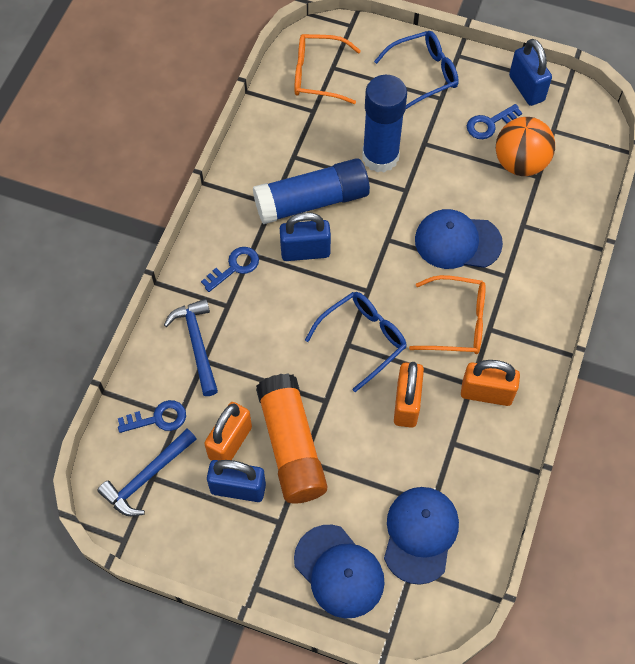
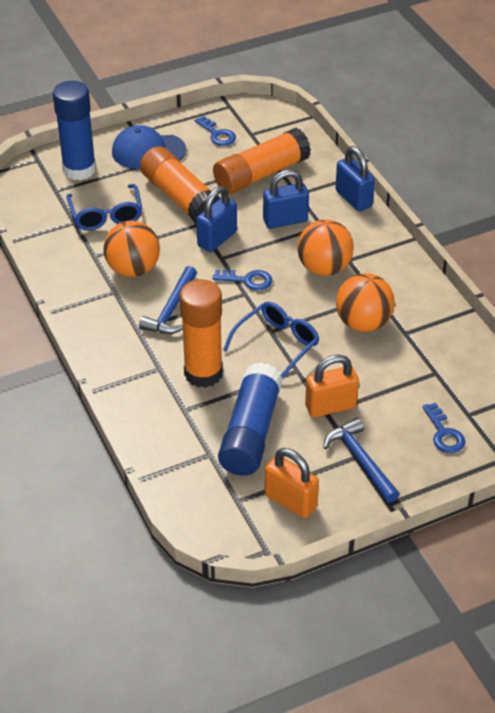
blue cap: 3 -> 1
orange ball: 1 -> 3
orange glasses: 2 -> 0
orange glue stick: 1 -> 3
orange padlock: 3 -> 2

